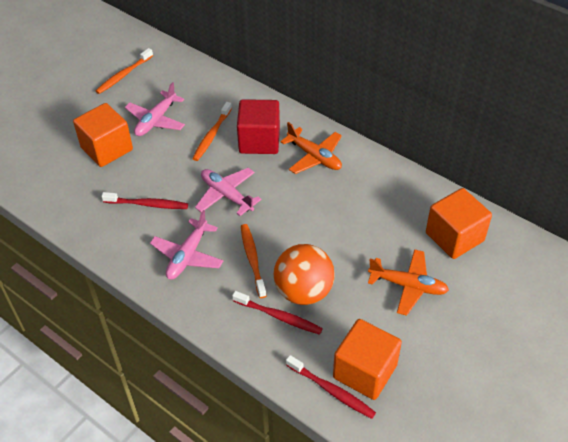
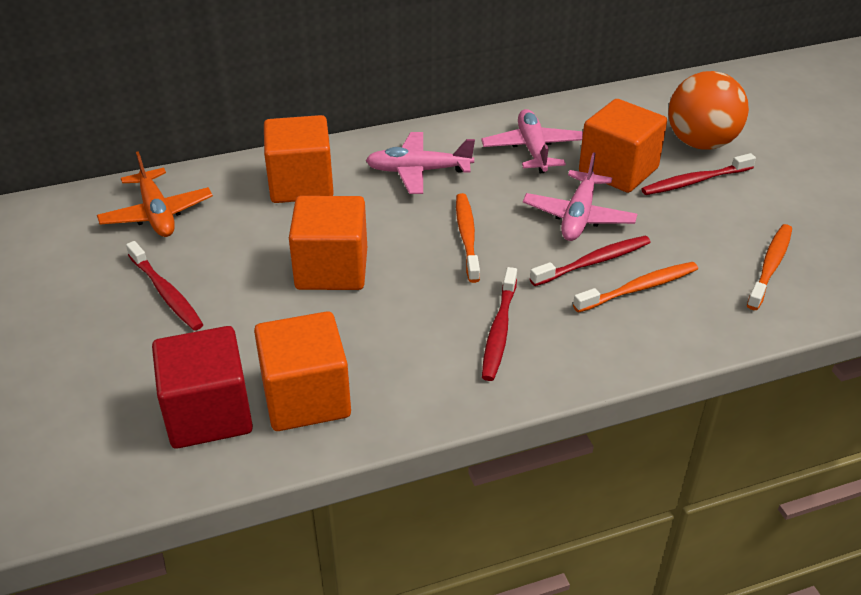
orange cube: 3 -> 4
orange plane: 2 -> 1
red toothbrush: 3 -> 4

